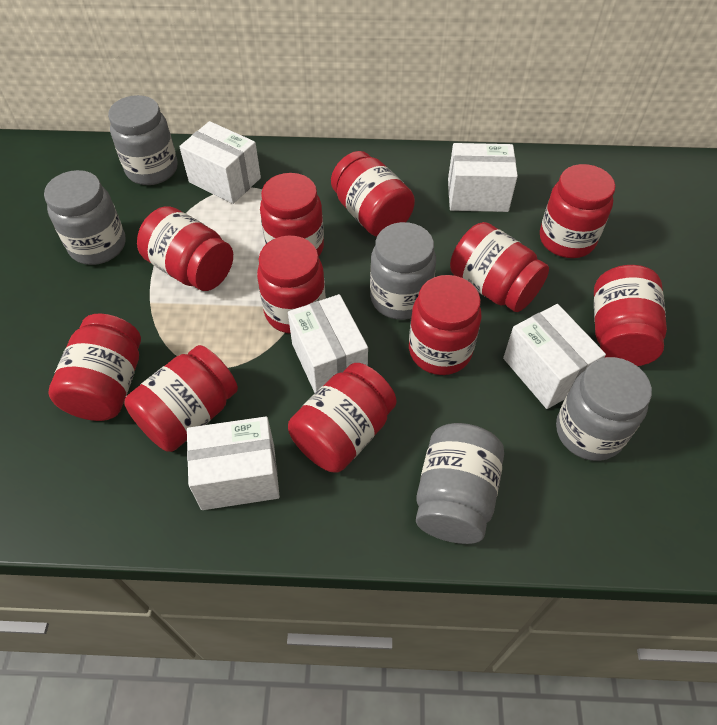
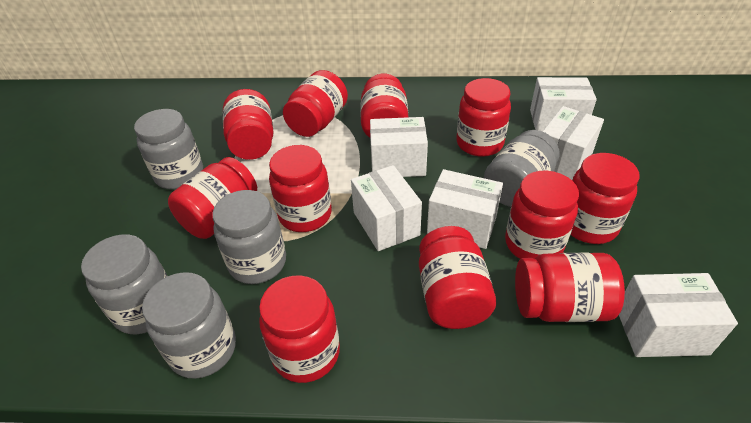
white box: 5 -> 6

